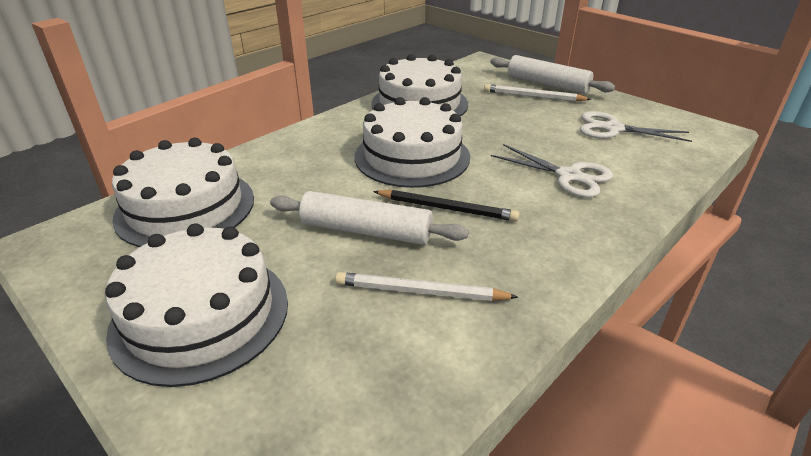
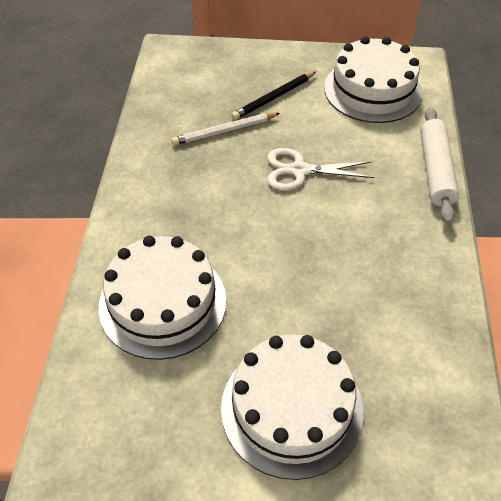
white cake: 4 -> 3
white pencil: 2 -> 1
white rolling pin: 2 -> 1
white scissors: 2 -> 1

